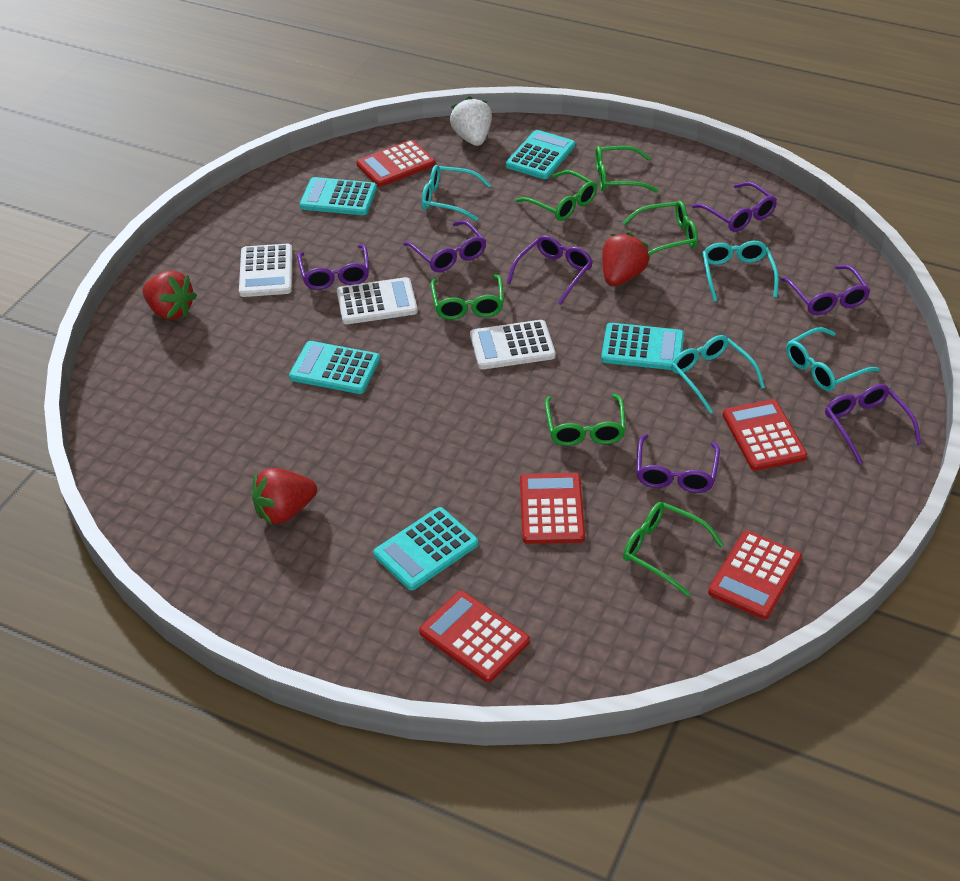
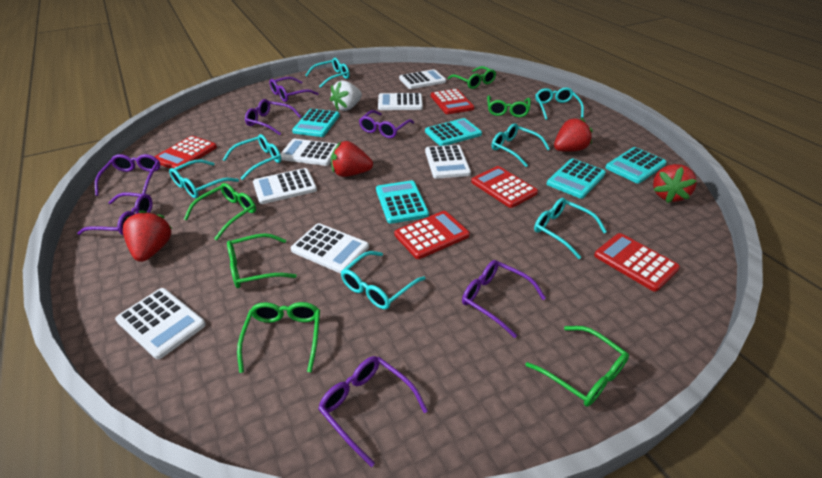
red strawberry: 3 -> 4
turquoise glasses: 4 -> 7
white calculator: 3 -> 7

